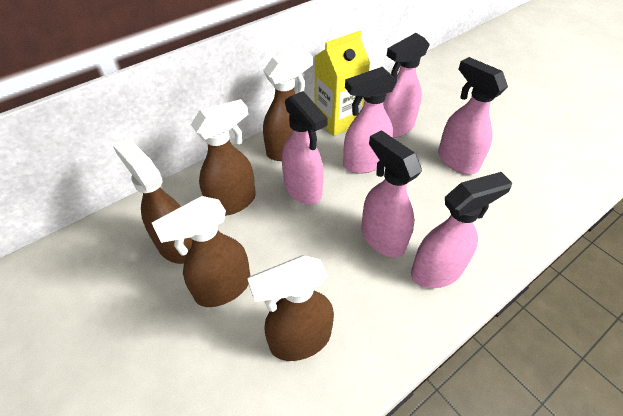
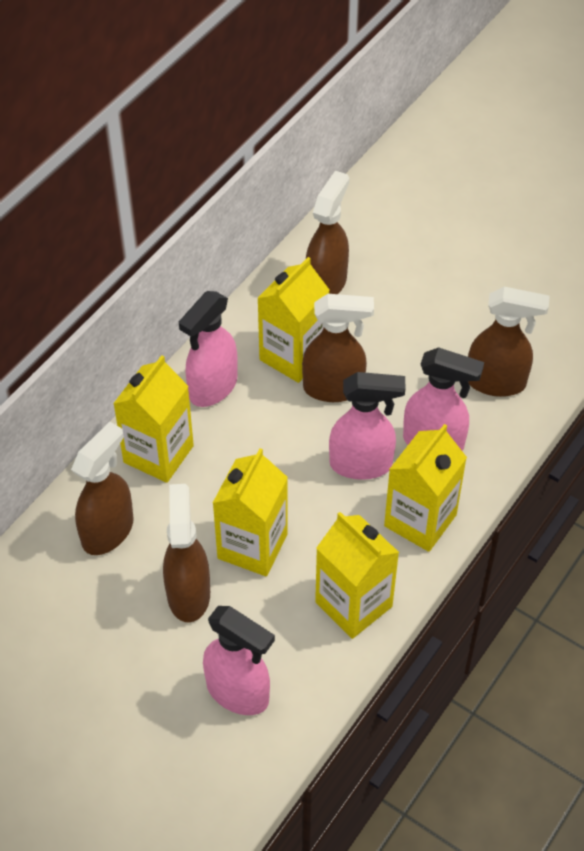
pink spray bottle: 6 -> 4
yellow carton: 1 -> 5

